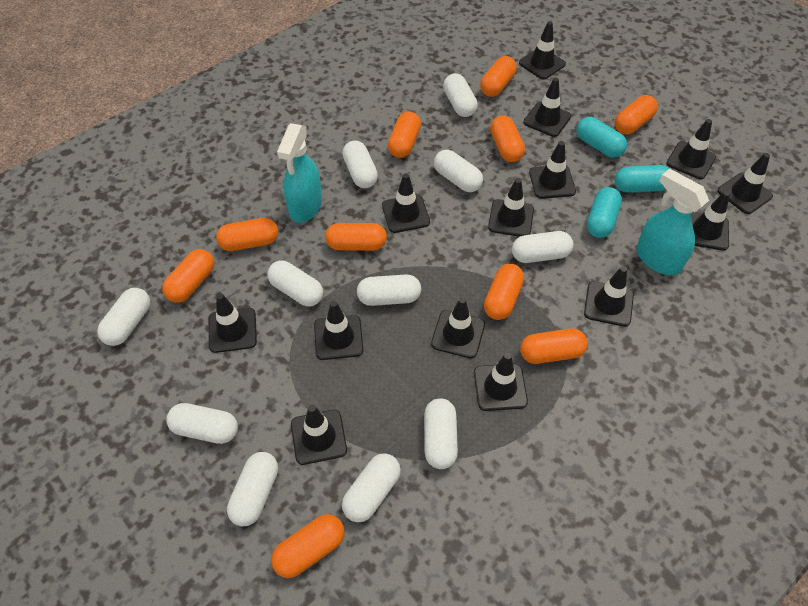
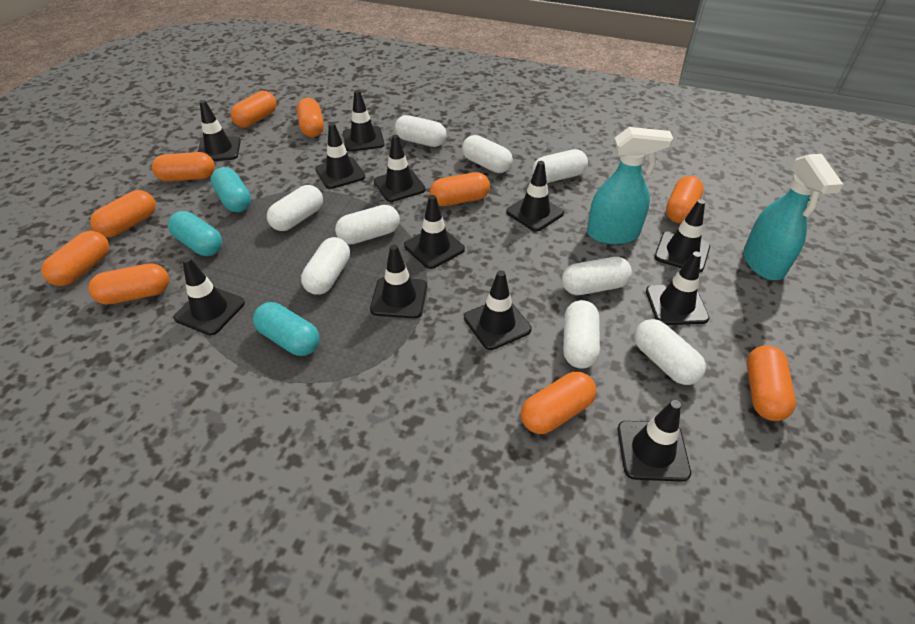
black traffic cone: 14 -> 12
white capsule: 11 -> 9

